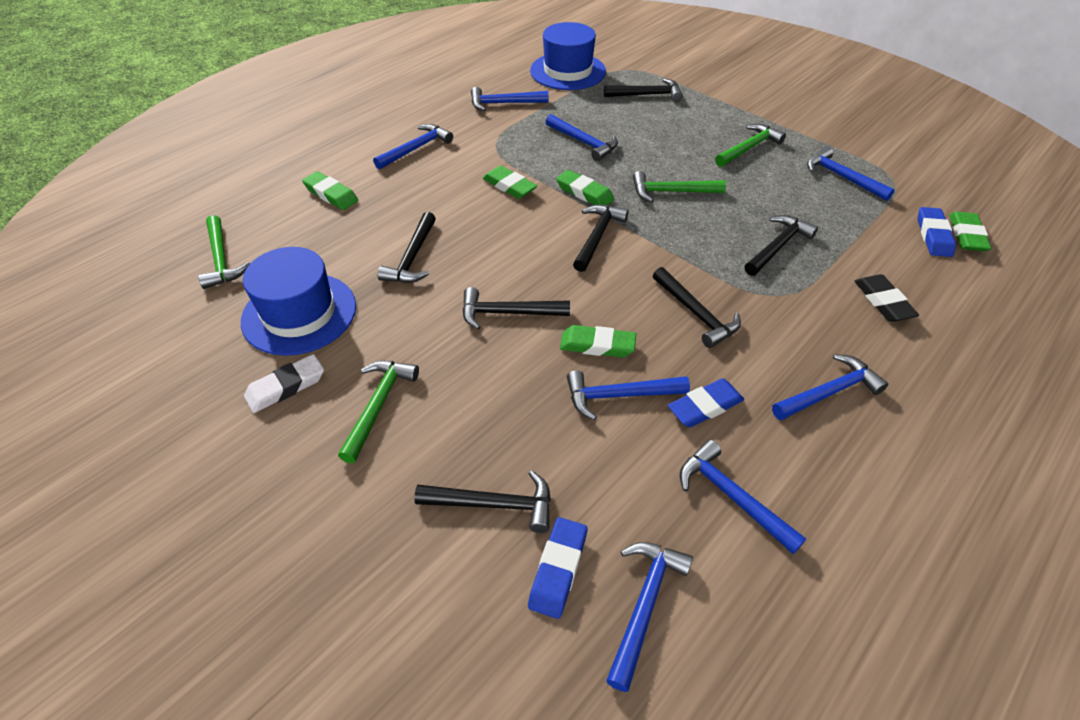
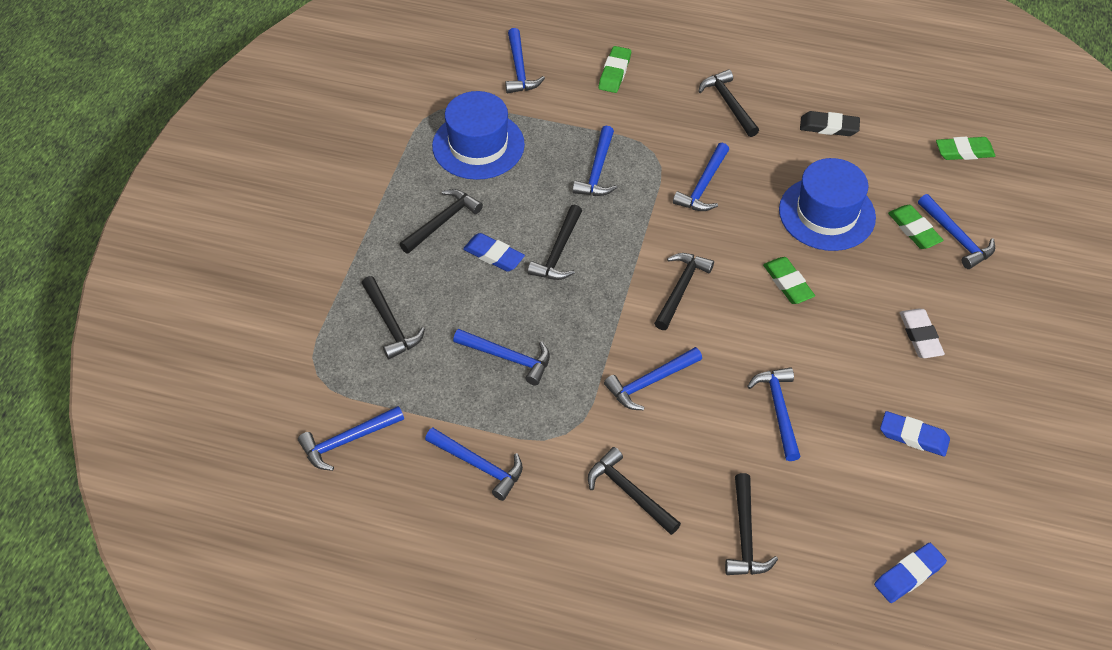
blue hammer: 8 -> 9
green eraser: 5 -> 4
green hammer: 4 -> 0

